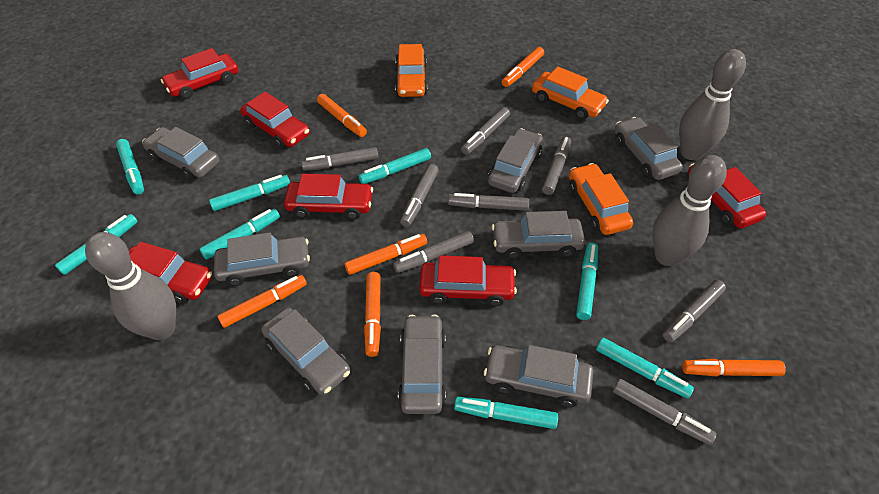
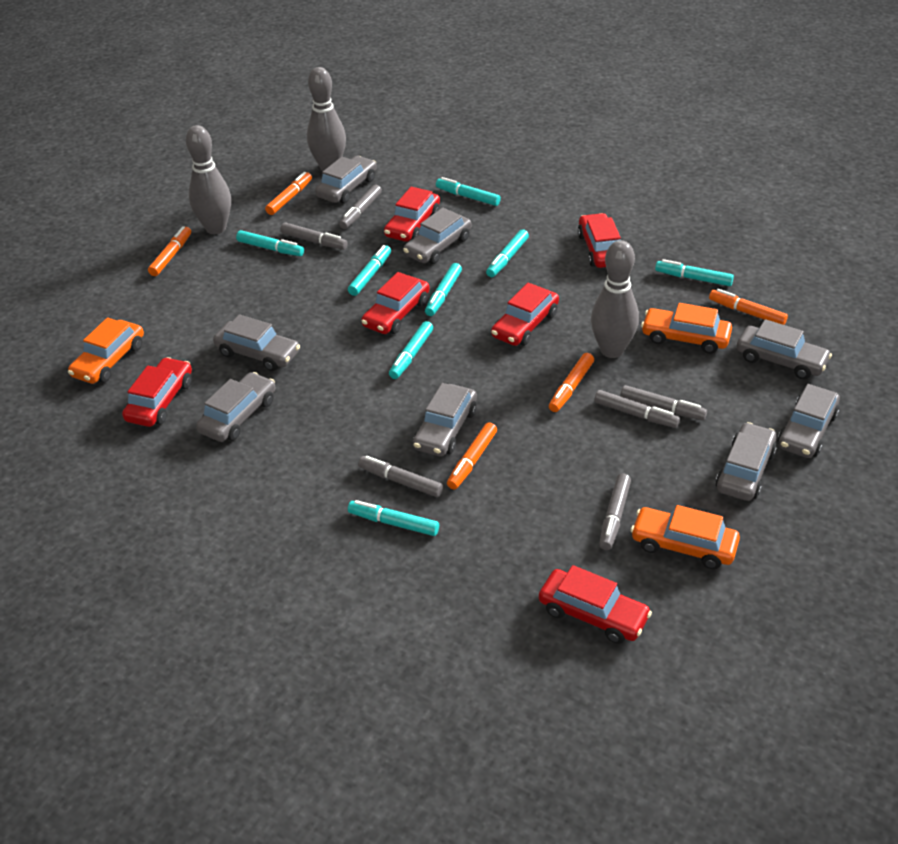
grey marker: 8 -> 6
orange marker: 6 -> 5

